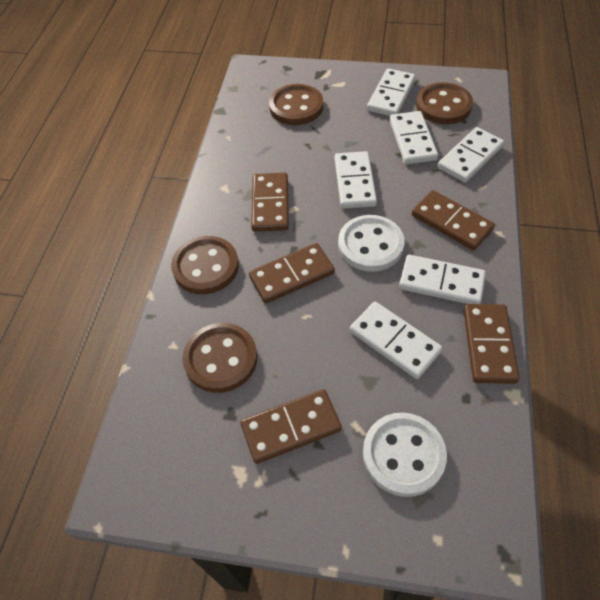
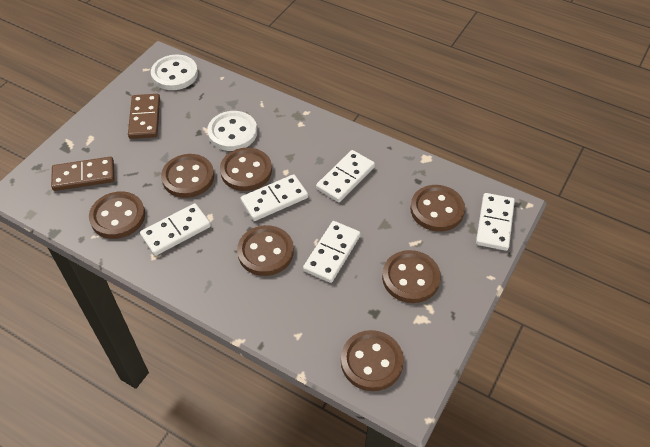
brown button: 4 -> 7
brown domino: 5 -> 2
white domino: 6 -> 5

